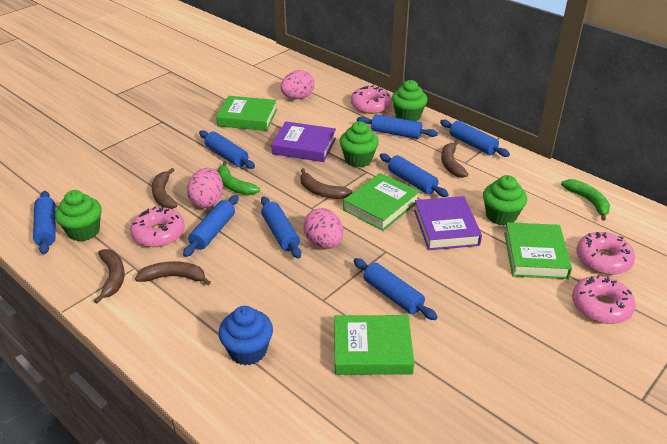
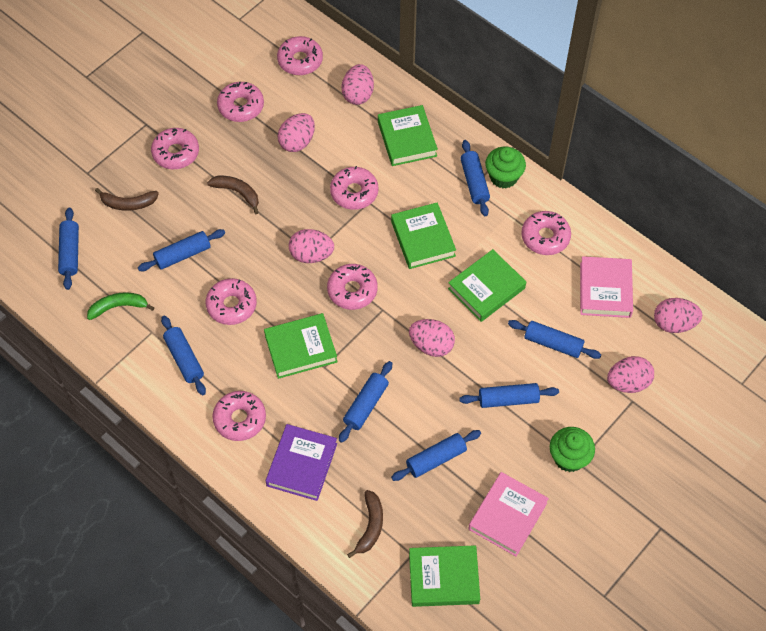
blue cupcake: 1 -> 0
brown banana: 5 -> 3
green banana: 2 -> 1
green book: 4 -> 5
green cupcake: 4 -> 2
pink book: 0 -> 2
pink donut: 4 -> 8
pink egg: 3 -> 6
purple book: 2 -> 1

